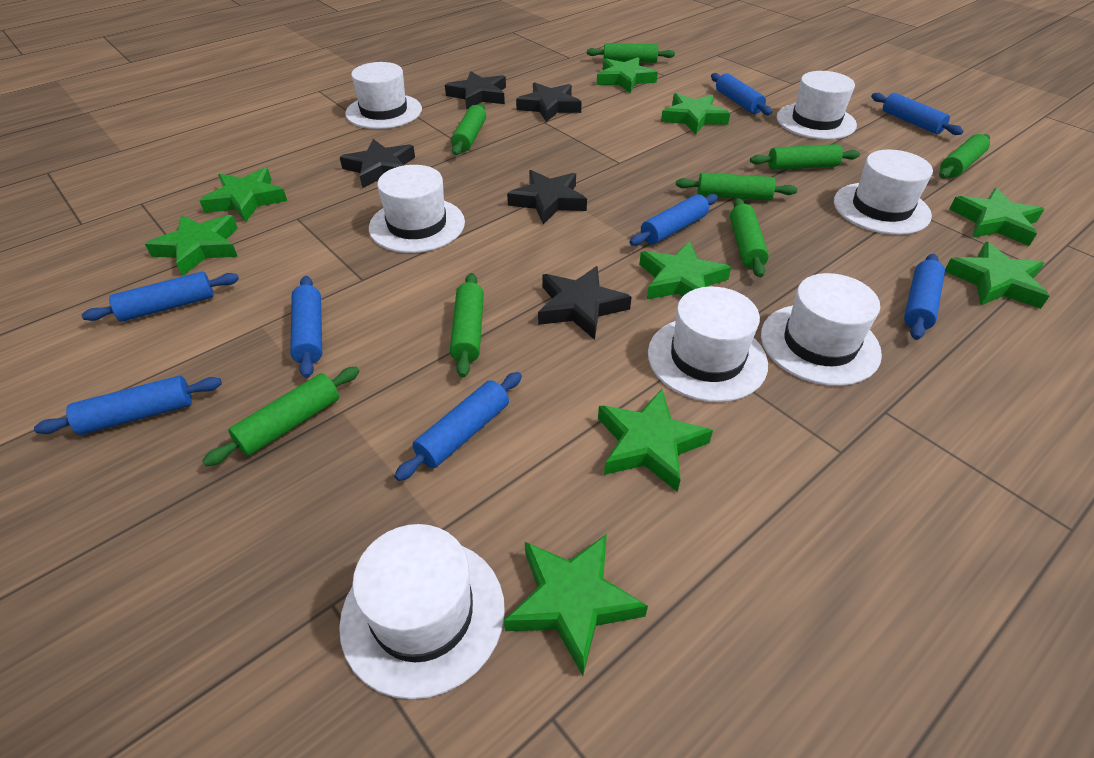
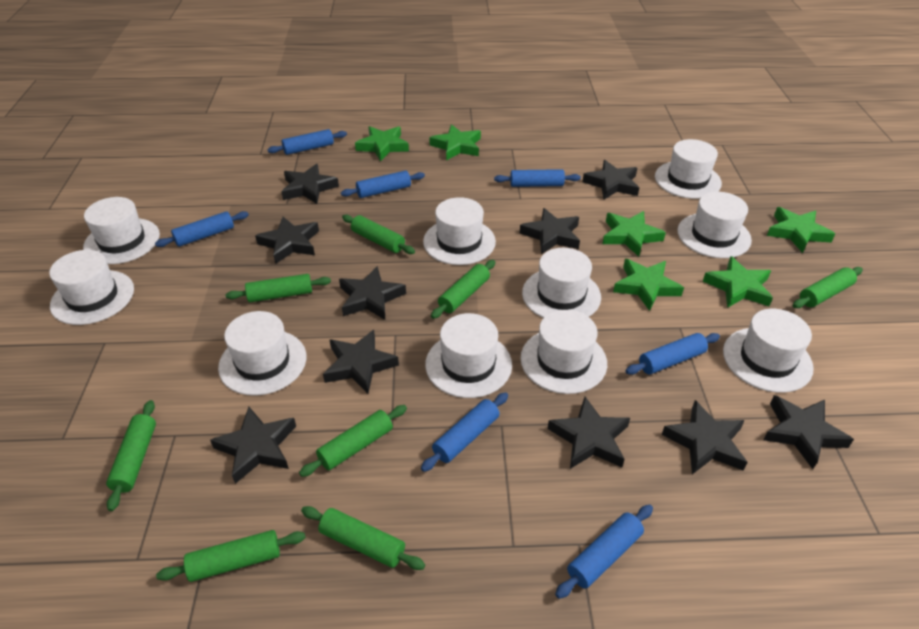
black star: 5 -> 10
blue rolling pin: 8 -> 7
green star: 9 -> 6
white hat: 7 -> 10

